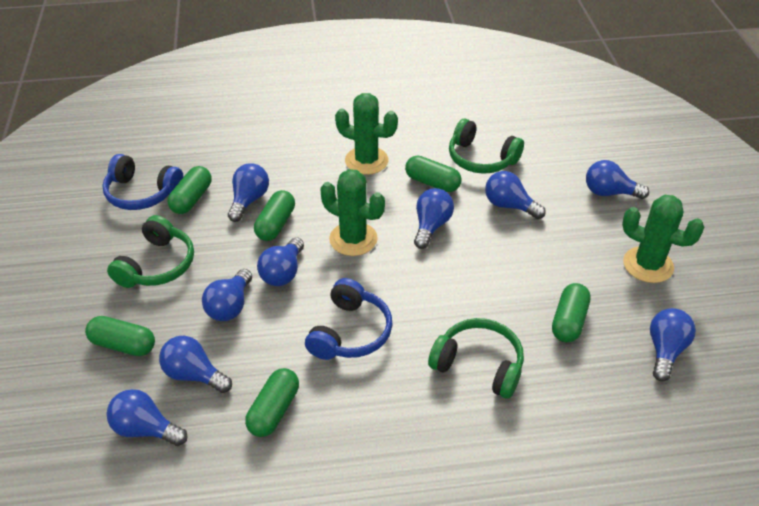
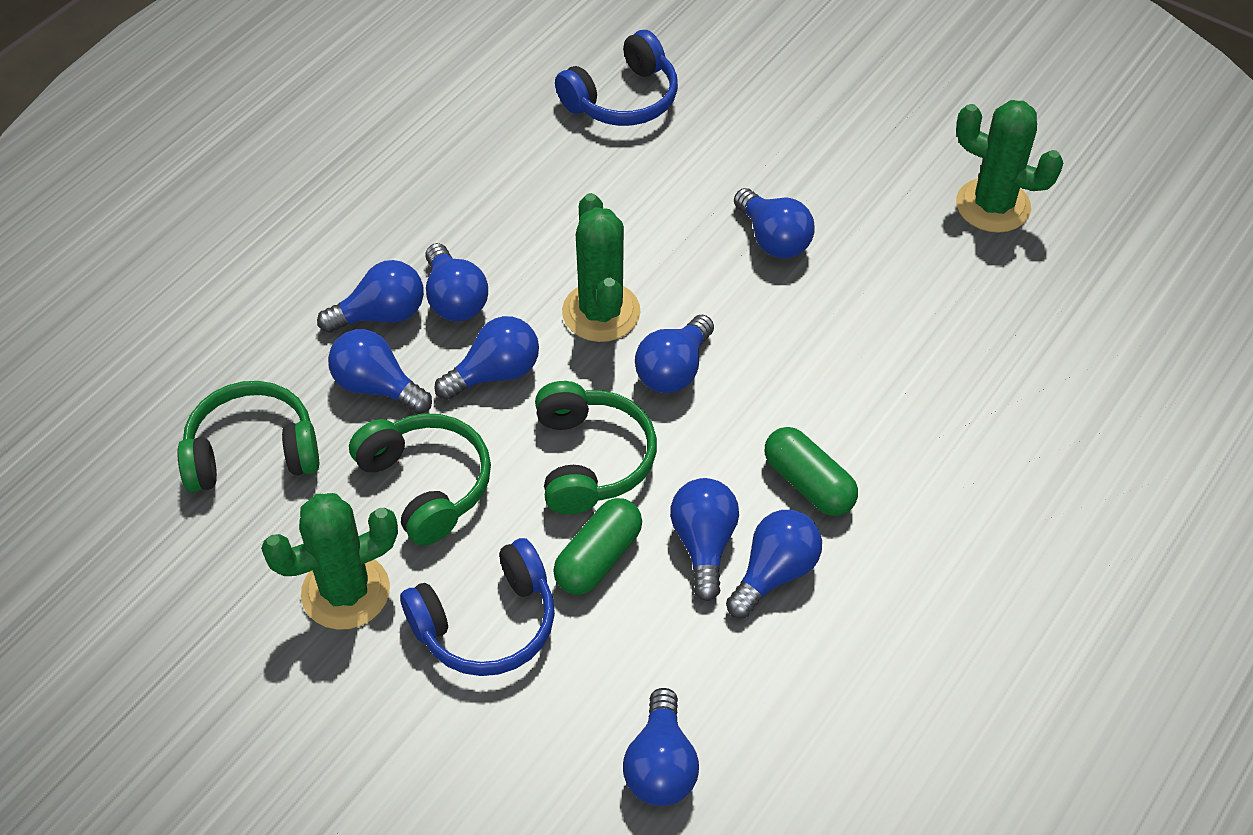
green capsule: 6 -> 2

